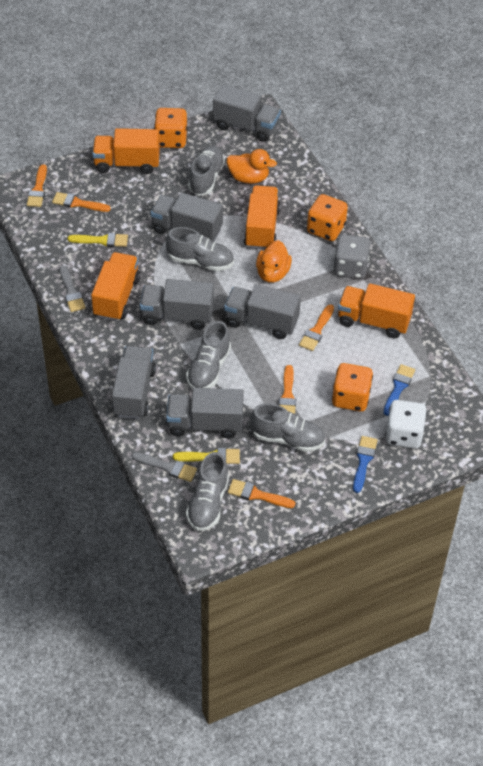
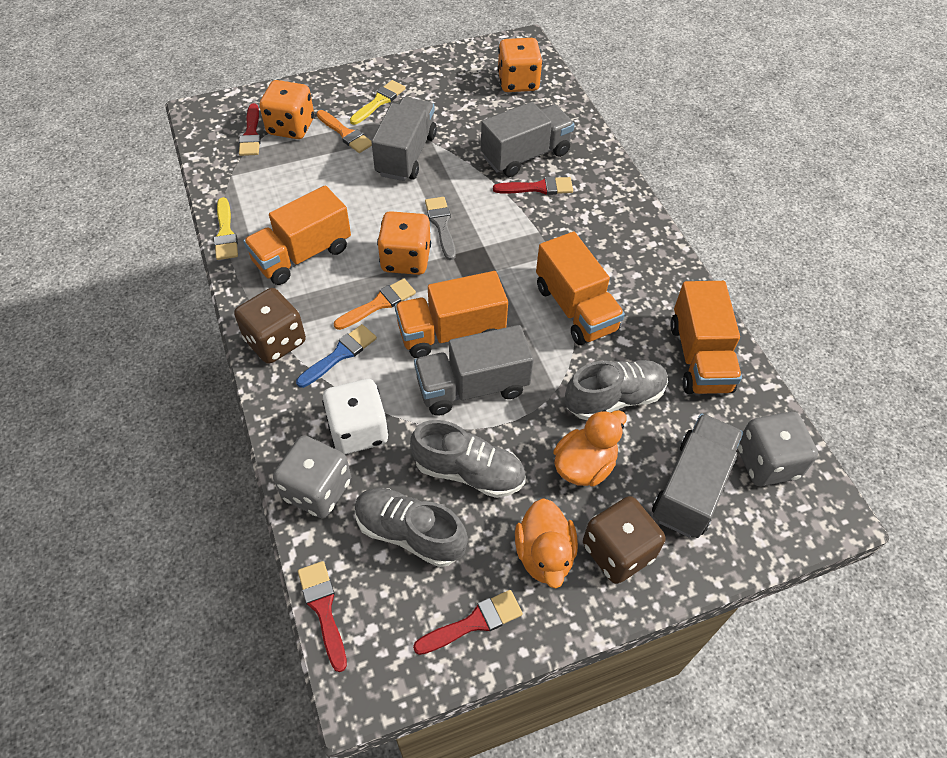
blue brush: 2 -> 1
brown dice: 0 -> 2
grey brush: 2 -> 1
grey dice: 1 -> 2
grey shoe: 5 -> 3
grey truck: 6 -> 4
orange brush: 5 -> 2
red brush: 0 -> 4

